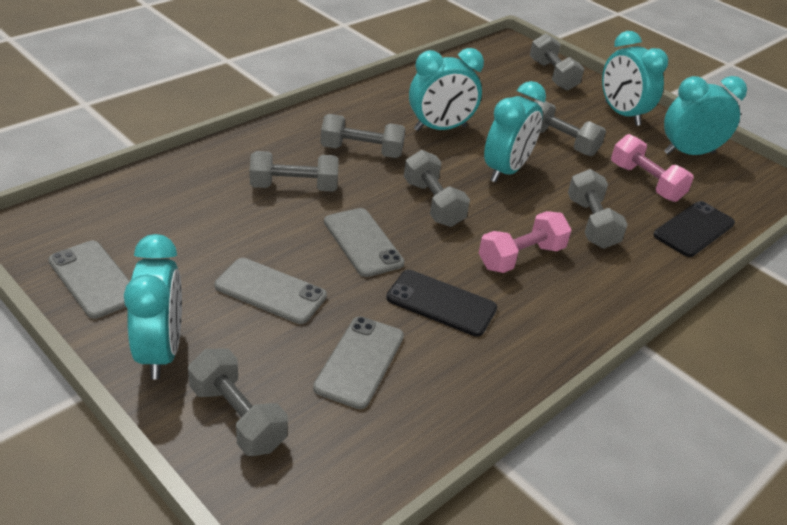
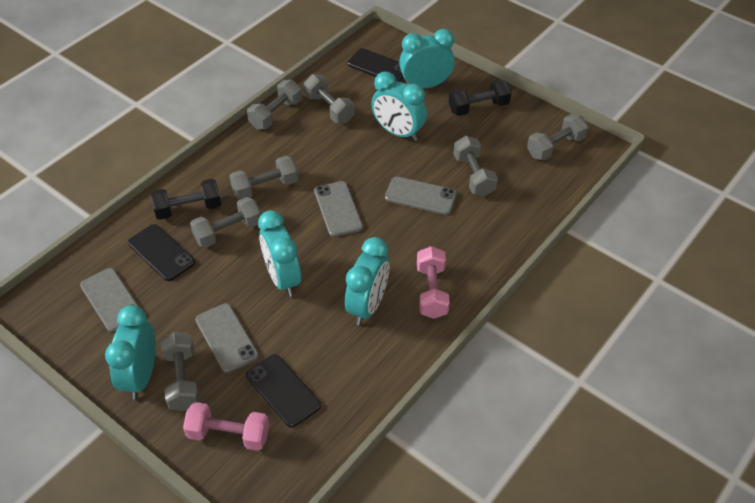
black dumbbell: 0 -> 2
black phone: 2 -> 3

